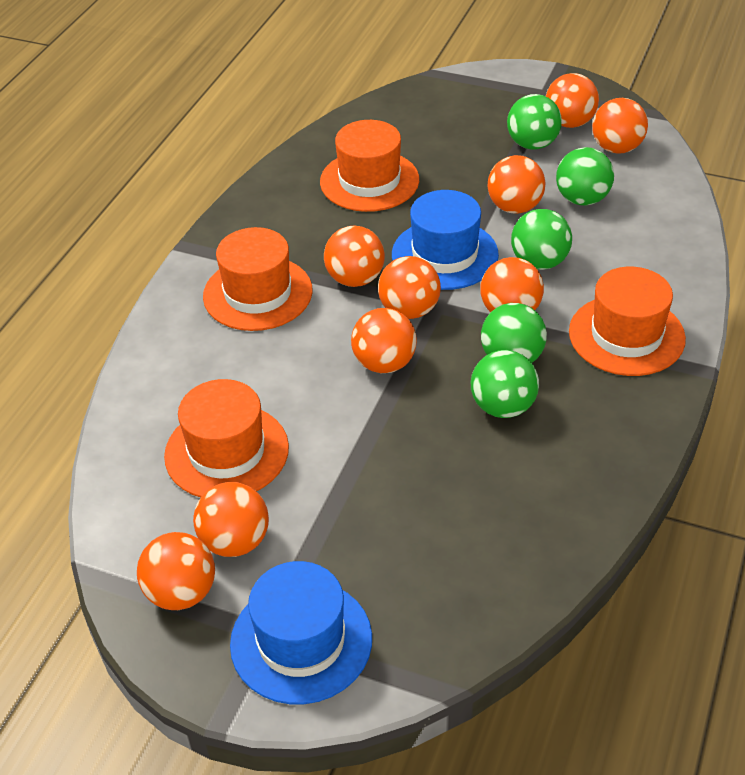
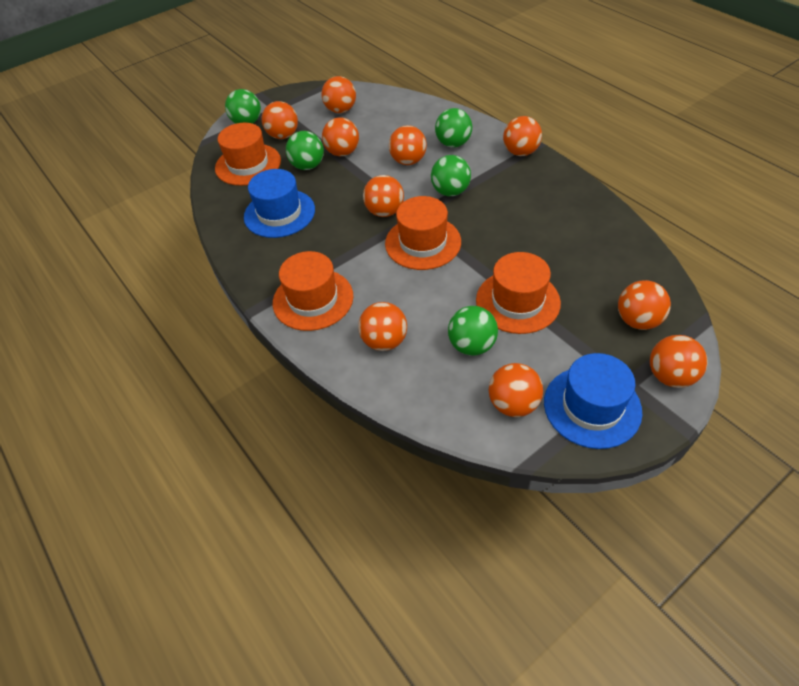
orange ball: 9 -> 10

